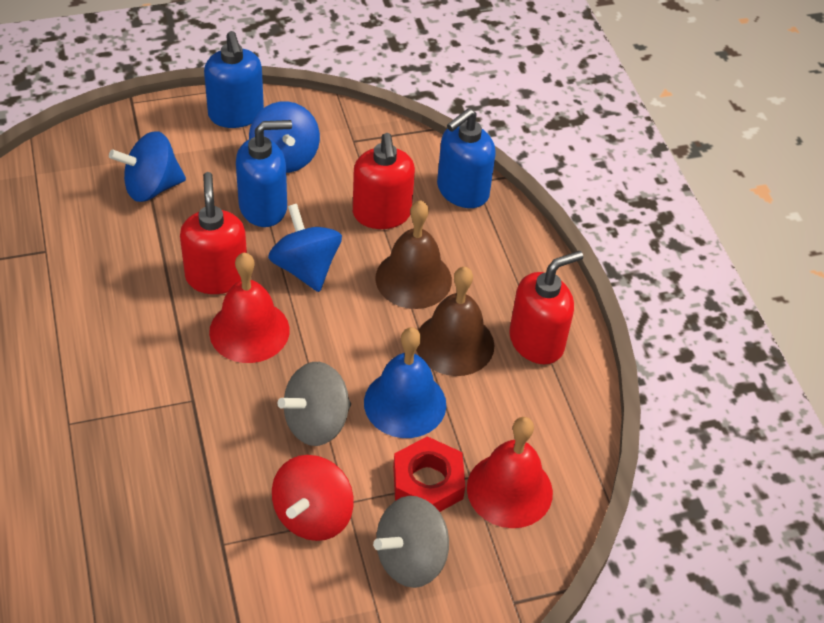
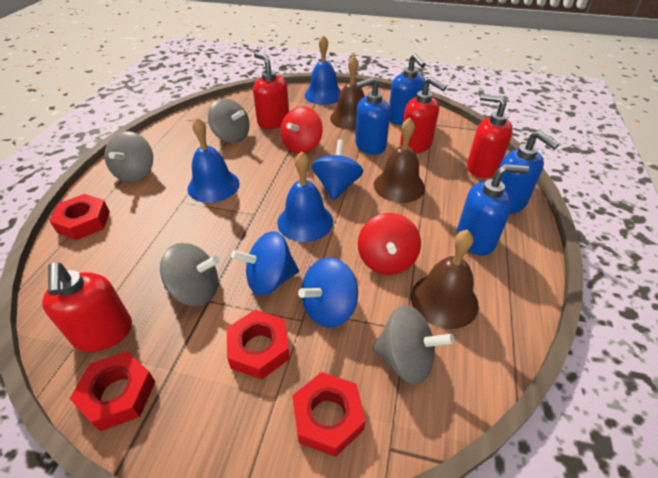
blue bell: 1 -> 3
blue soap dispenser: 3 -> 4
brown bell: 2 -> 3
grey spinning top: 2 -> 4
red bell: 2 -> 0
red nut: 1 -> 4
red soap dispenser: 3 -> 4
red spinning top: 1 -> 2

